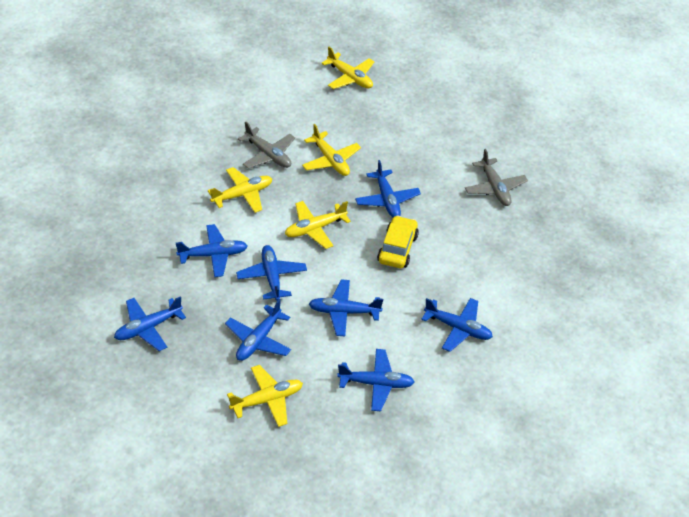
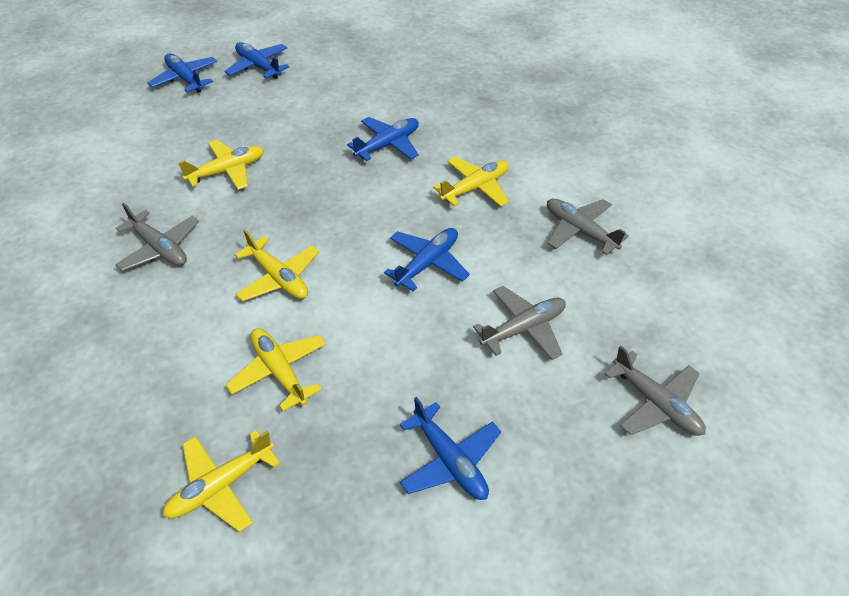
blue plane: 8 -> 5
grey plane: 2 -> 4
yellow car: 1 -> 0

